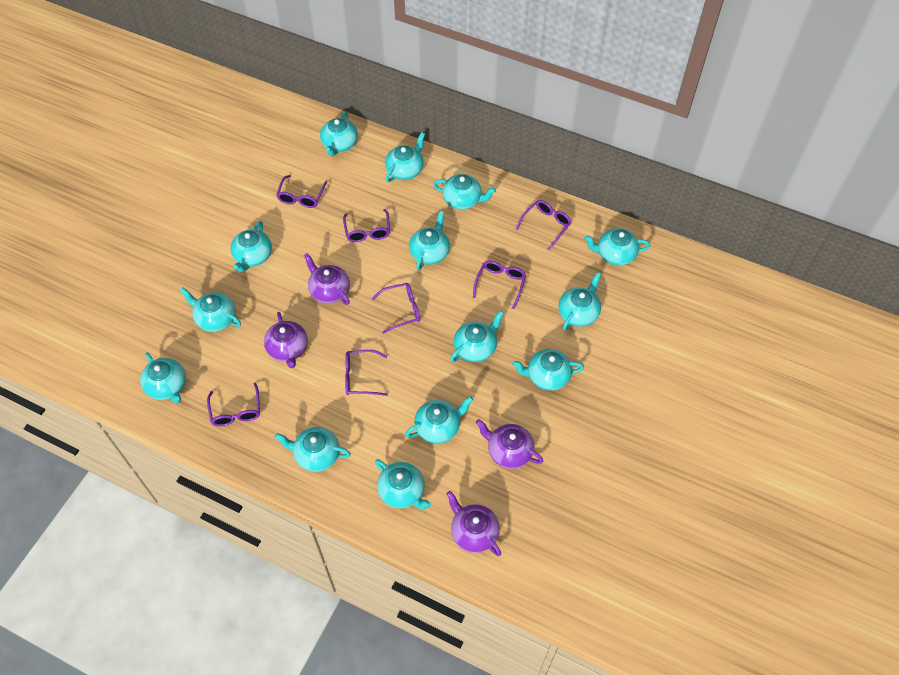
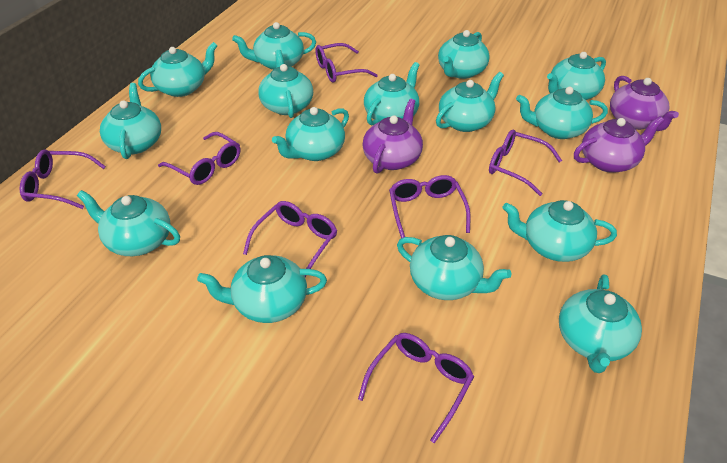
purple teapot: 4 -> 3
turquoise teapot: 14 -> 15

